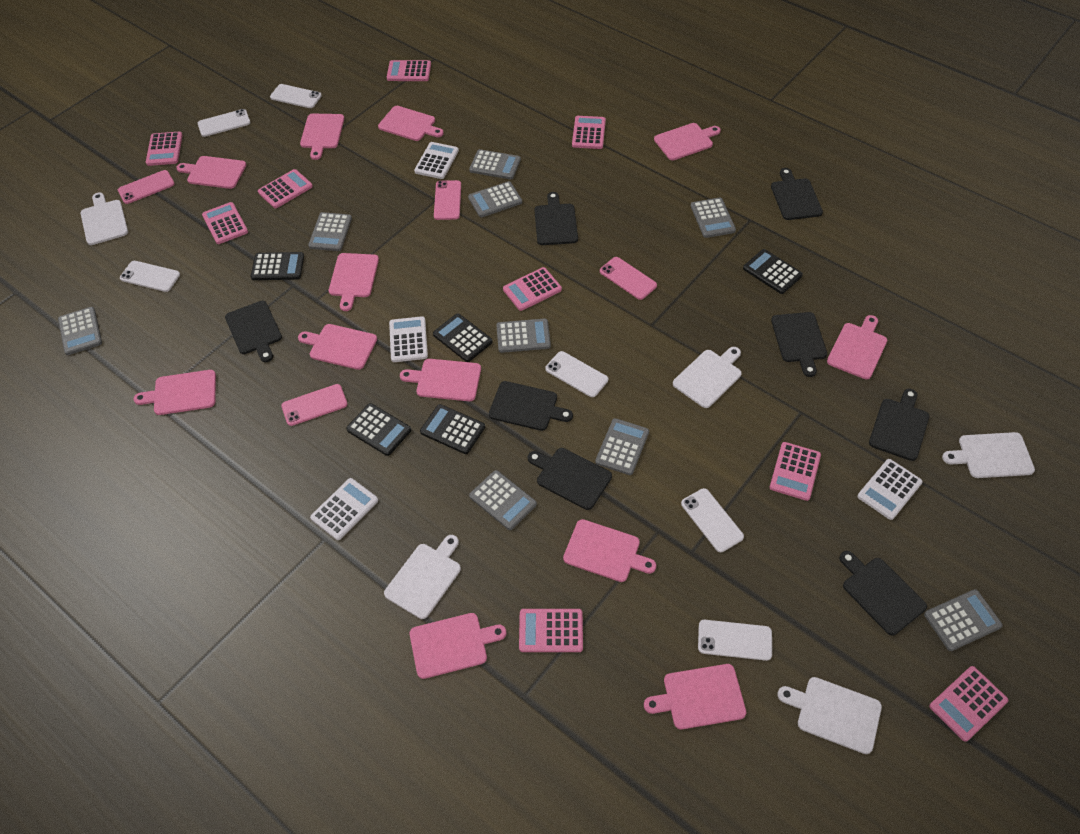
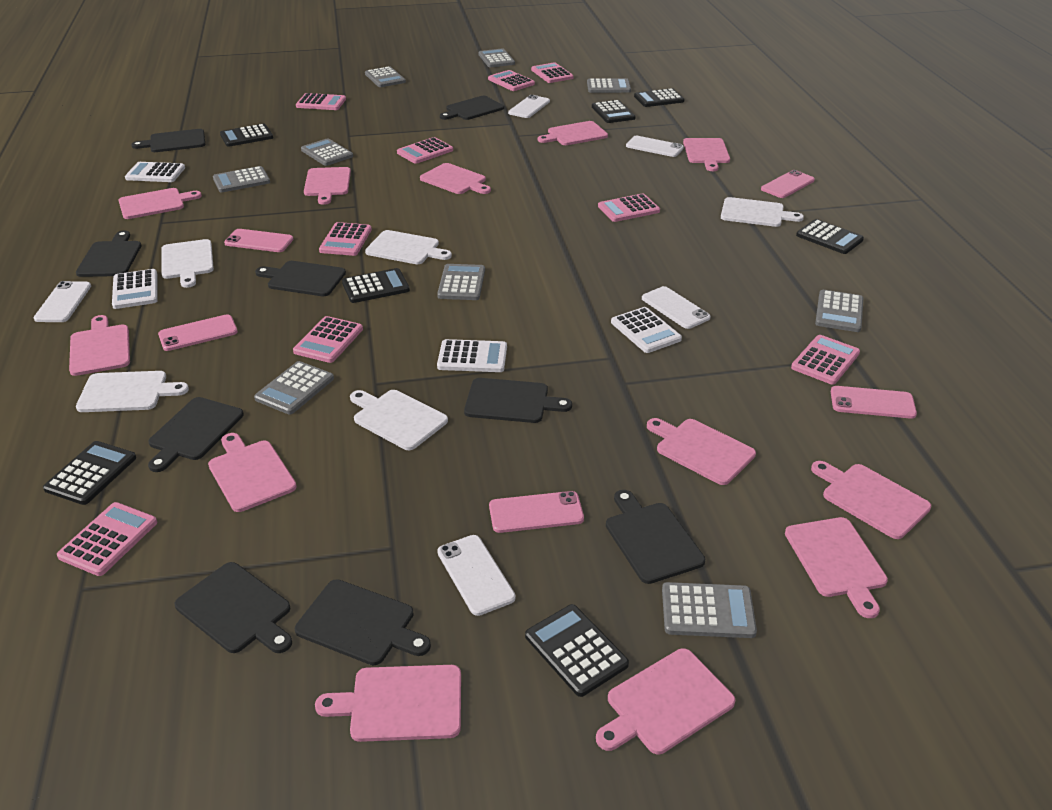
black calculator: 5 -> 7
black cutting board: 8 -> 9
pink phone: 4 -> 5
white phone: 6 -> 5

